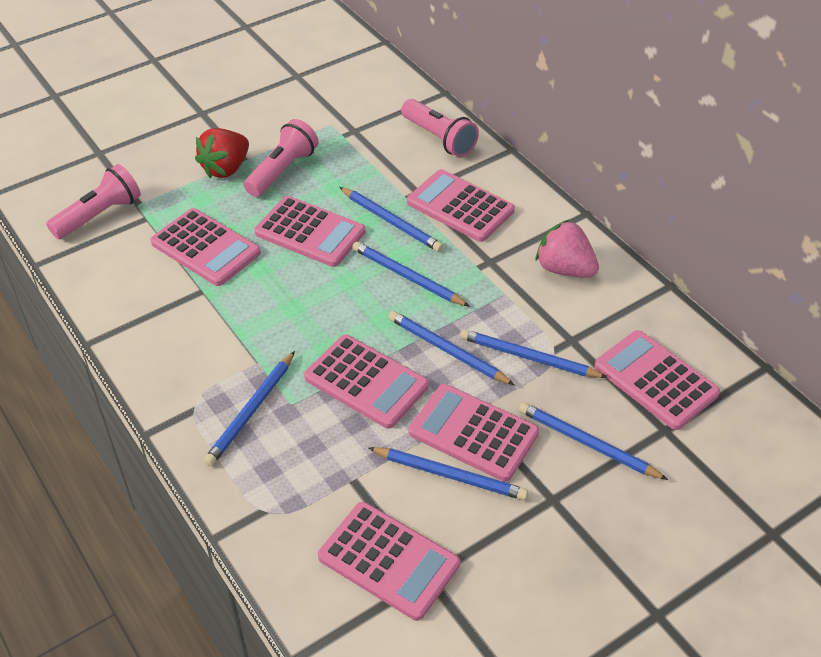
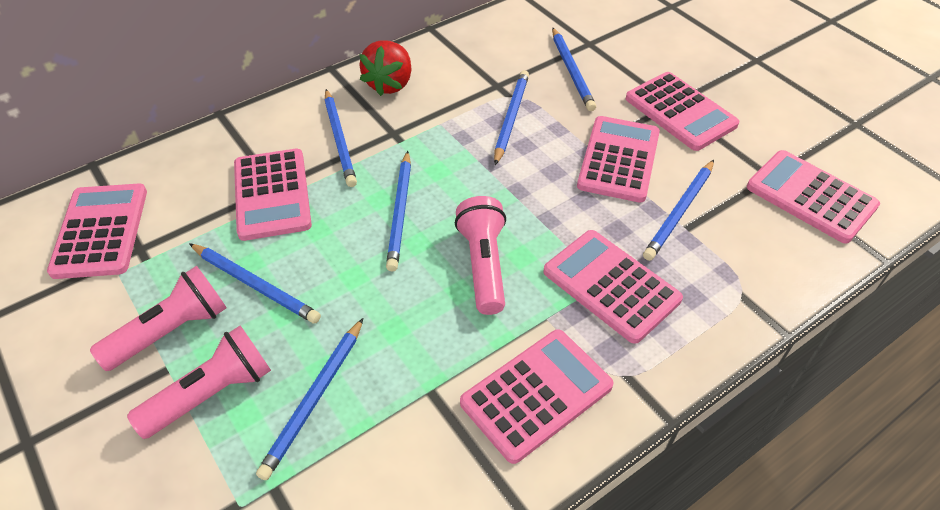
pink strawberry: 1 -> 0

